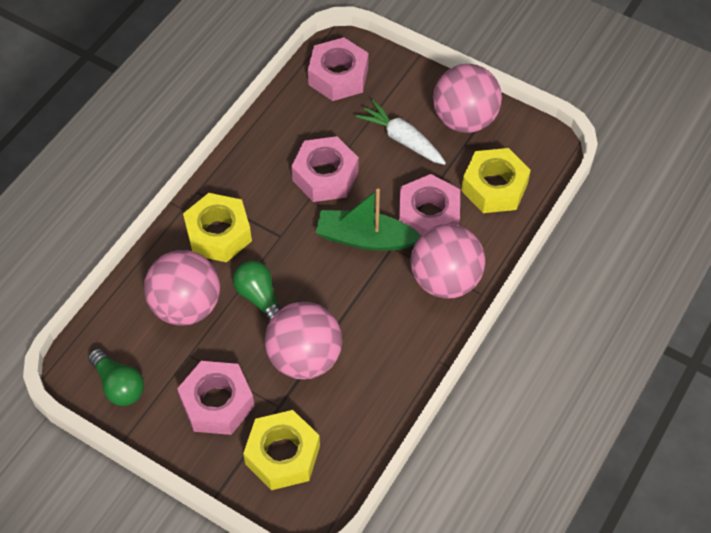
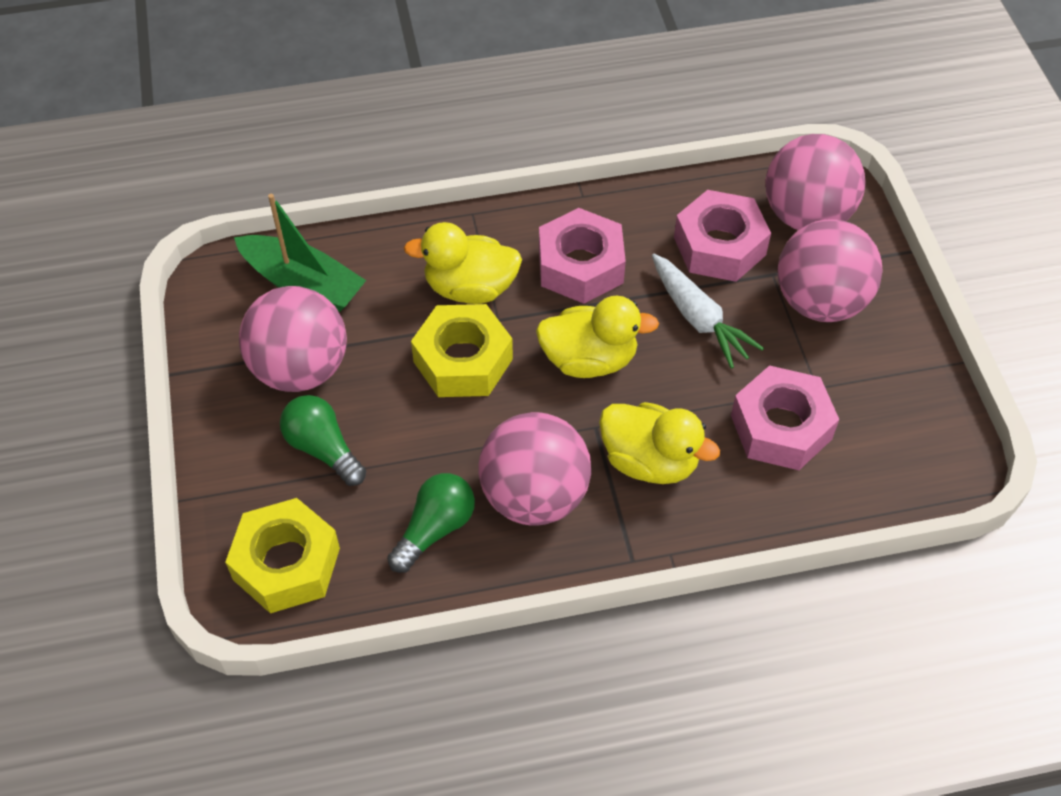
pink nut: 4 -> 3
yellow duck: 0 -> 3
yellow nut: 3 -> 2

